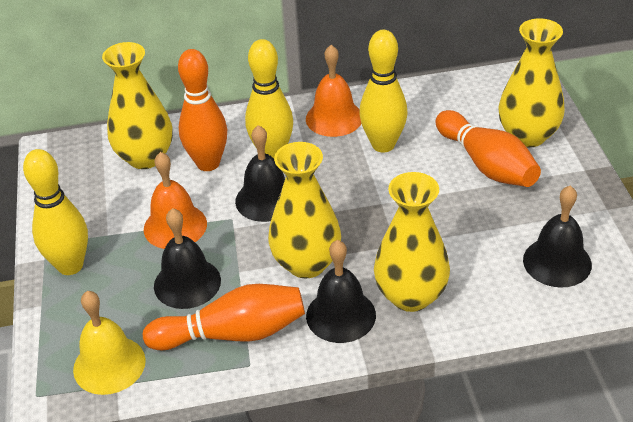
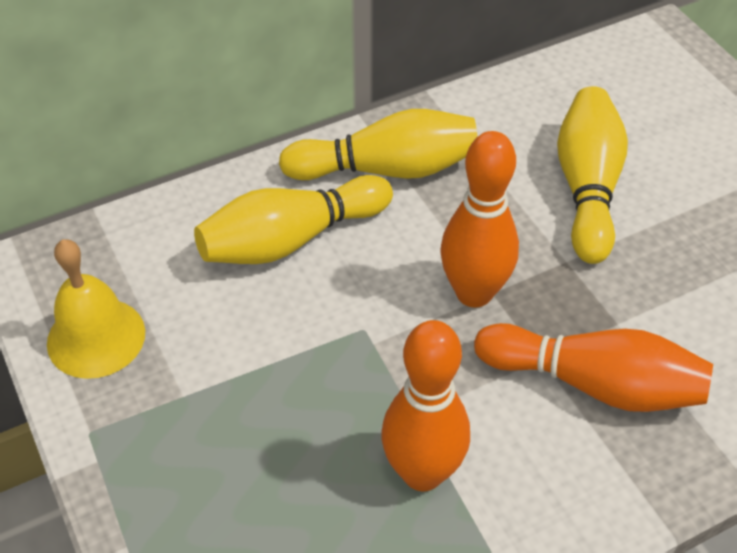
black bell: 4 -> 0
orange bell: 2 -> 0
yellow vase: 4 -> 0

